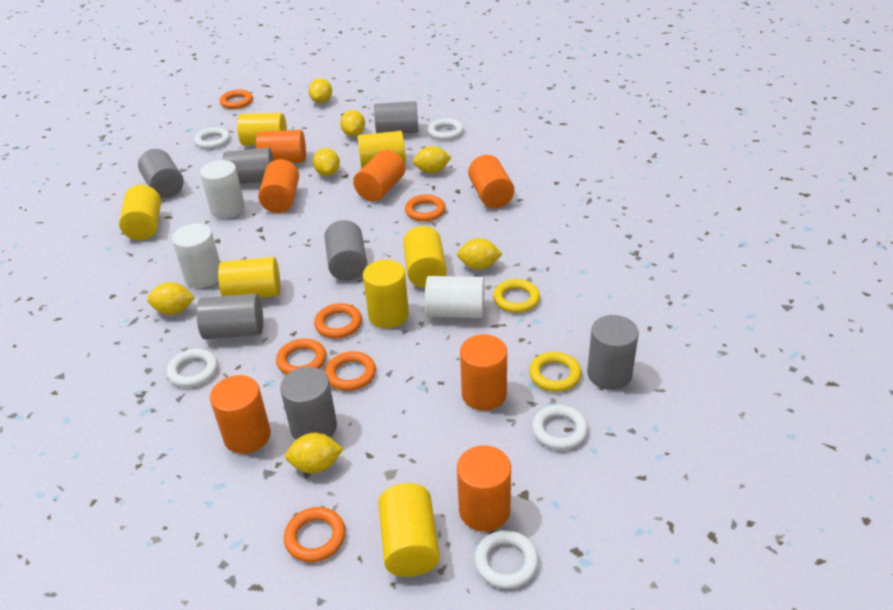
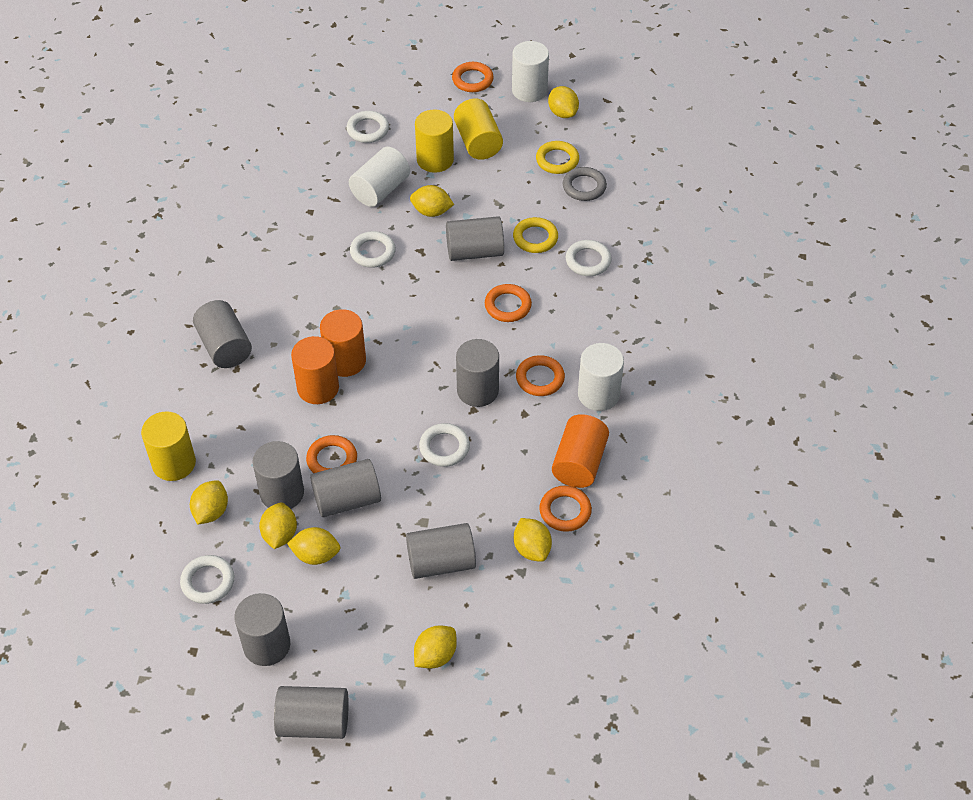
grey cylinder: 7 -> 8
grey ring: 0 -> 1
orange cylinder: 7 -> 3
orange ring: 6 -> 5
yellow cylinder: 7 -> 3

